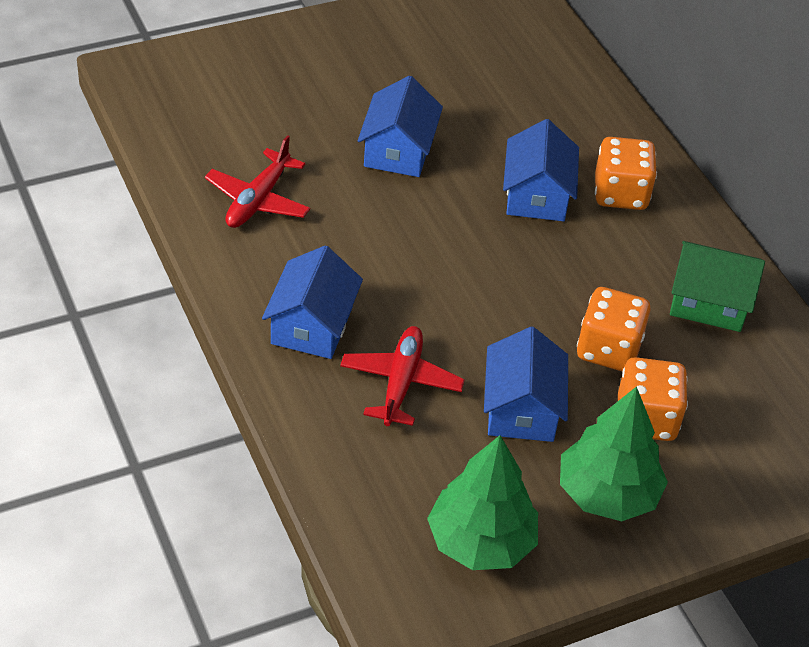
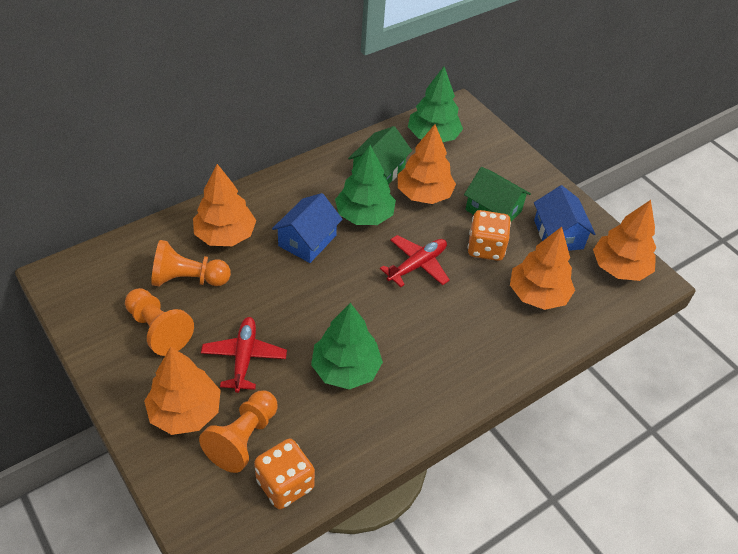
blue house: 4 -> 2
green house: 1 -> 2
green tree: 2 -> 3
orange dice: 3 -> 2
orange pawn: 0 -> 3
orange tree: 0 -> 5

